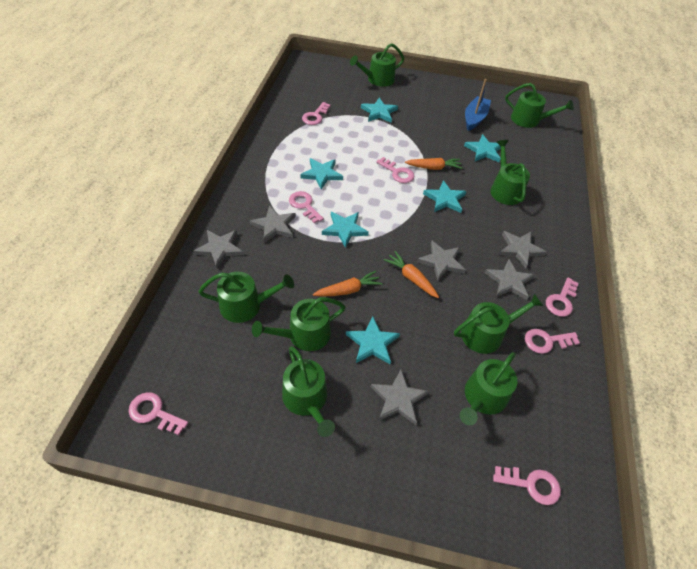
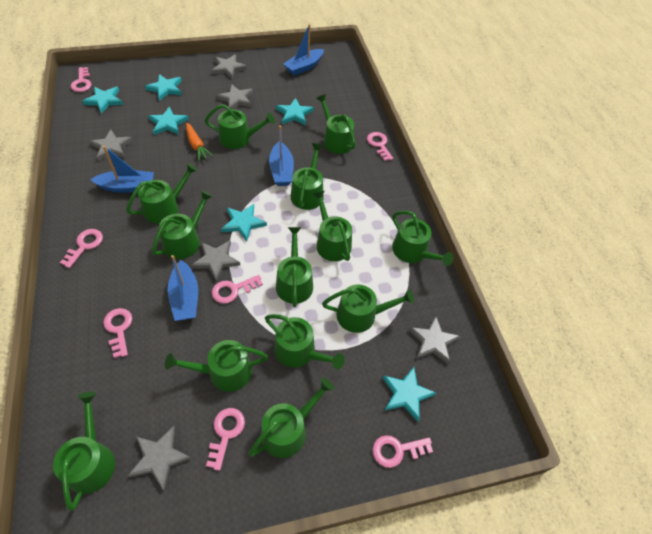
blue boat: 1 -> 4
green watering can: 8 -> 13
orange carrot: 3 -> 1

